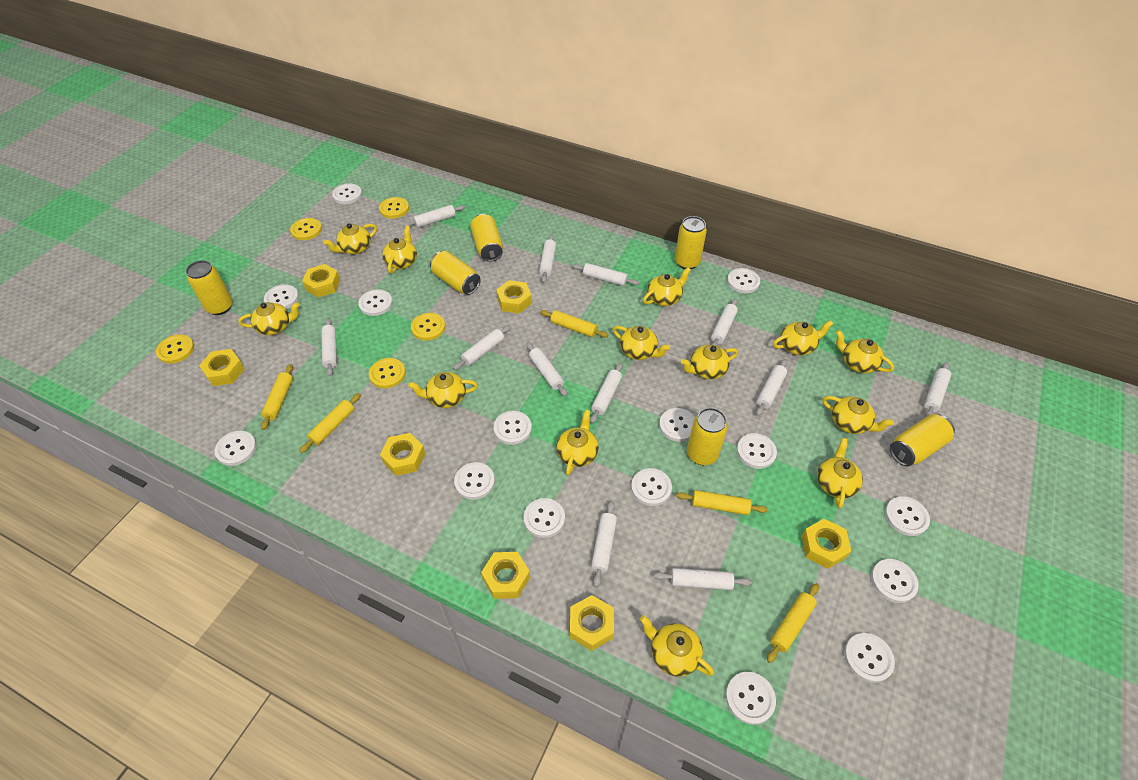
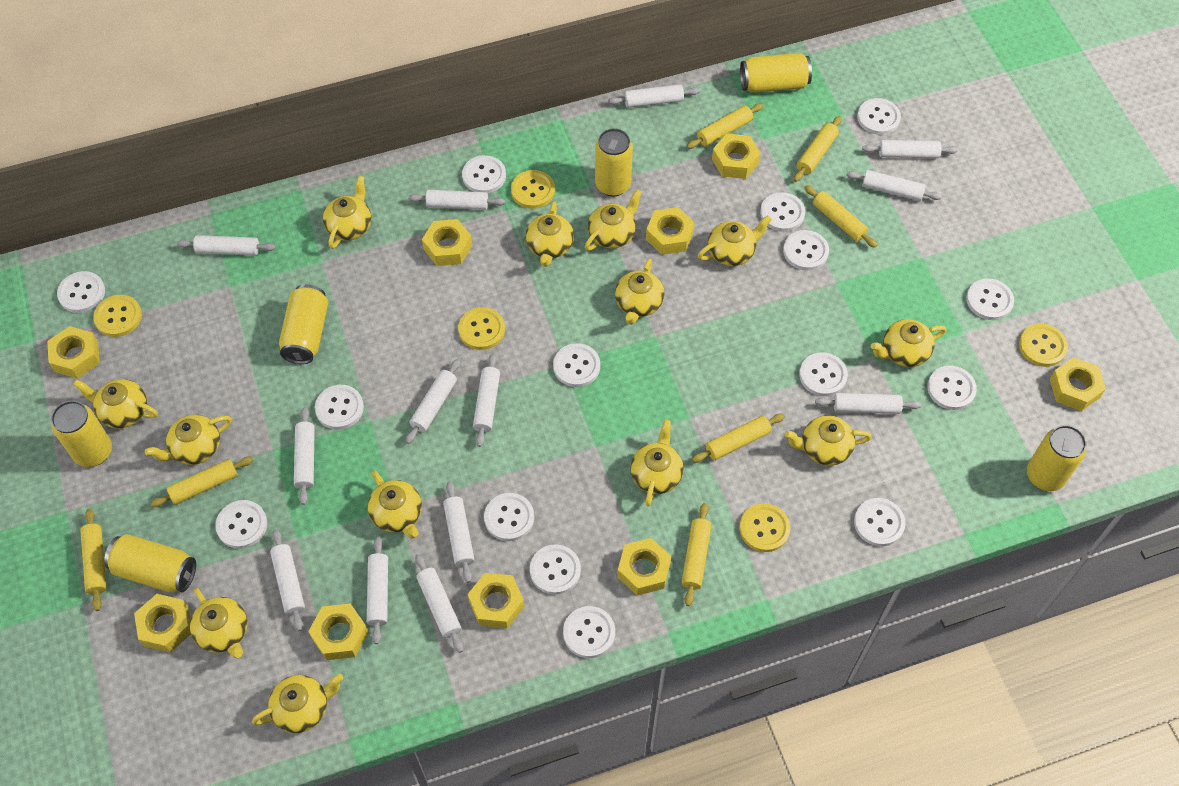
white rolling pin: 12 -> 13
yellow nut: 7 -> 9
yellow rolling pin: 5 -> 7

